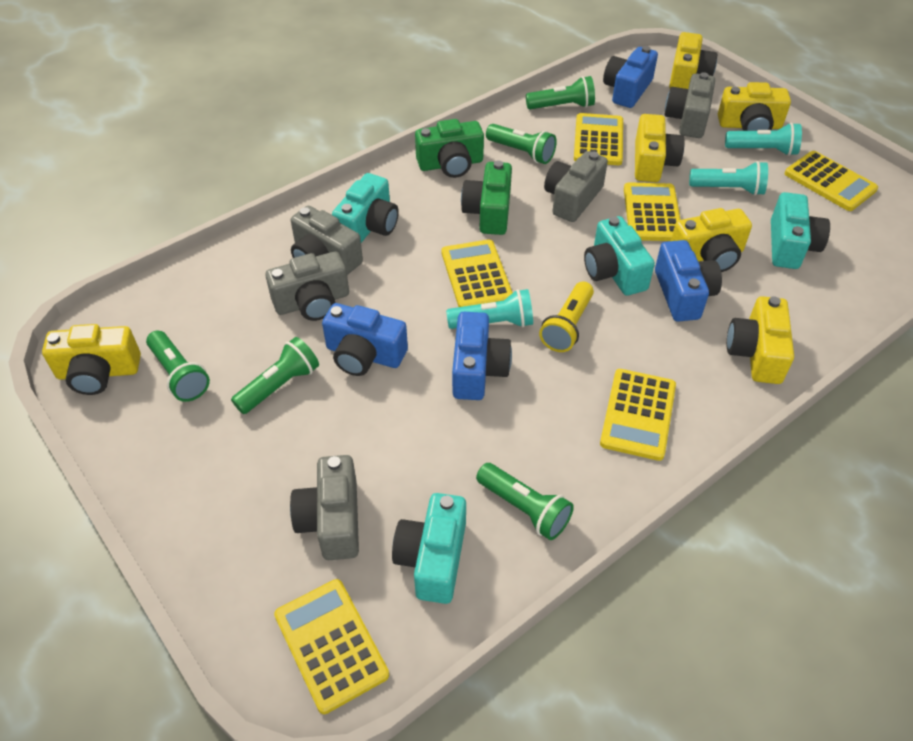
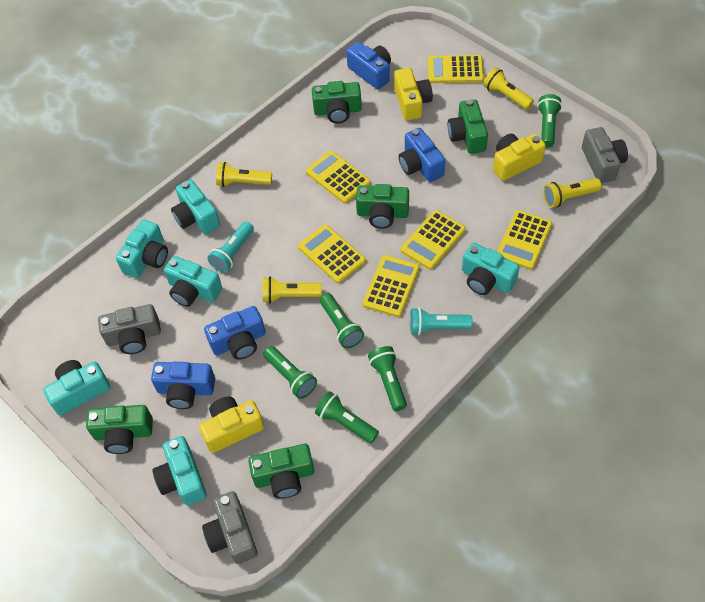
green camera: 2 -> 5
grey camera: 5 -> 3
turquoise camera: 4 -> 6
turquoise flashlight: 3 -> 2
yellow camera: 6 -> 3
yellow flashlight: 1 -> 4

